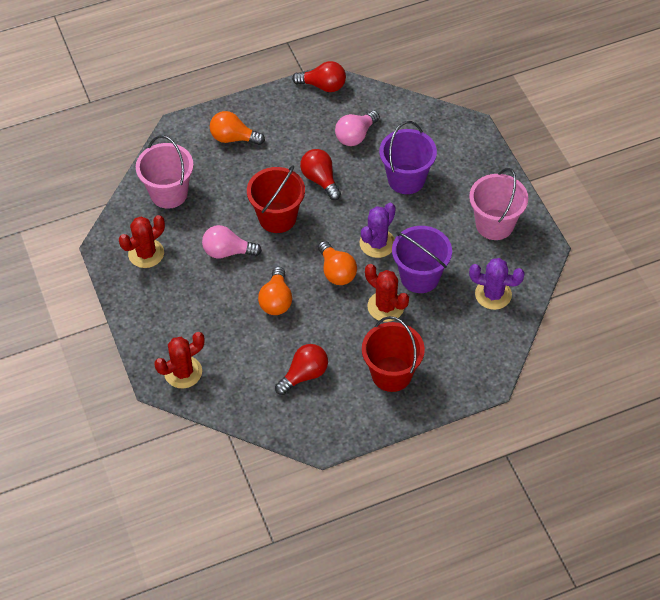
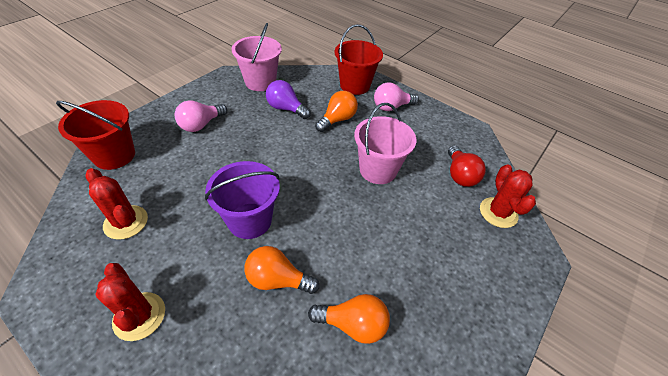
purple bucket: 2 -> 1
purple cactus: 2 -> 0
purple light bulb: 0 -> 1
red light bulb: 3 -> 1

